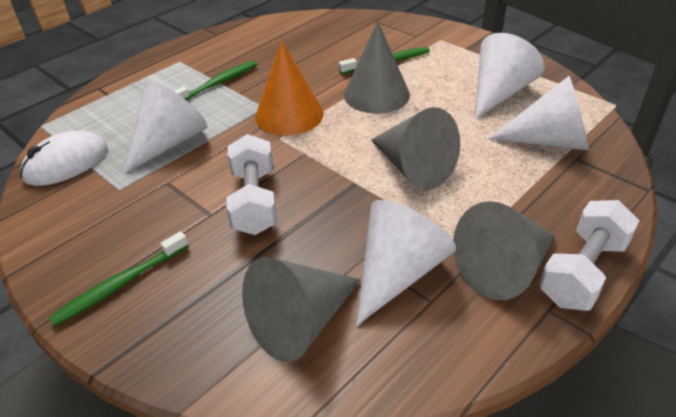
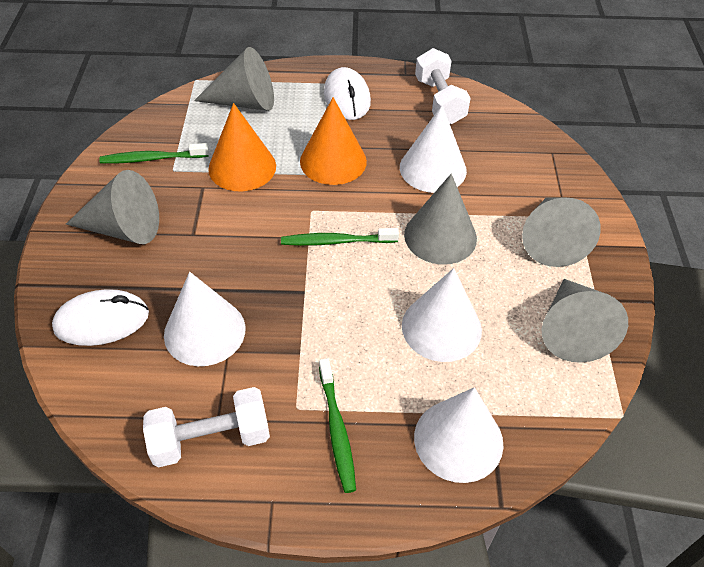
grey cone: 4 -> 5
orange cone: 1 -> 2
white mouse: 1 -> 2

